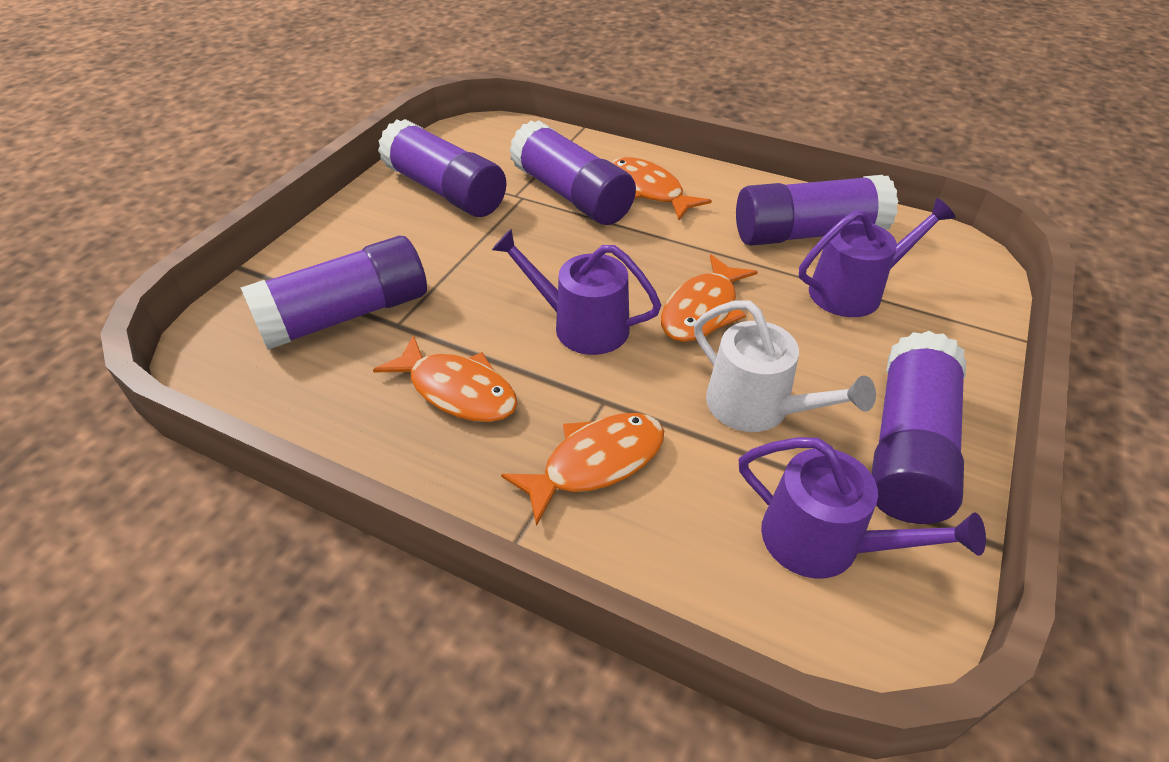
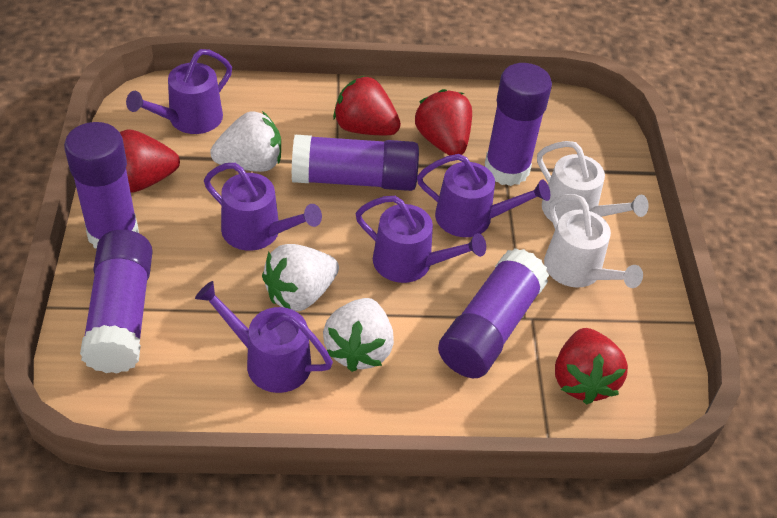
orange fish: 4 -> 0
purple watering can: 3 -> 5
red strawberry: 0 -> 4
white strawberry: 0 -> 3
white watering can: 1 -> 2

